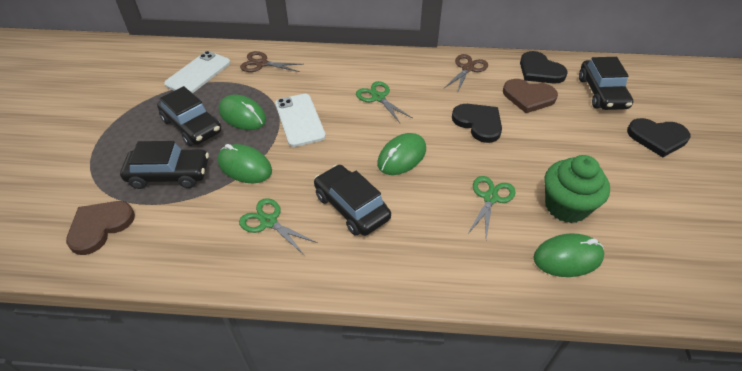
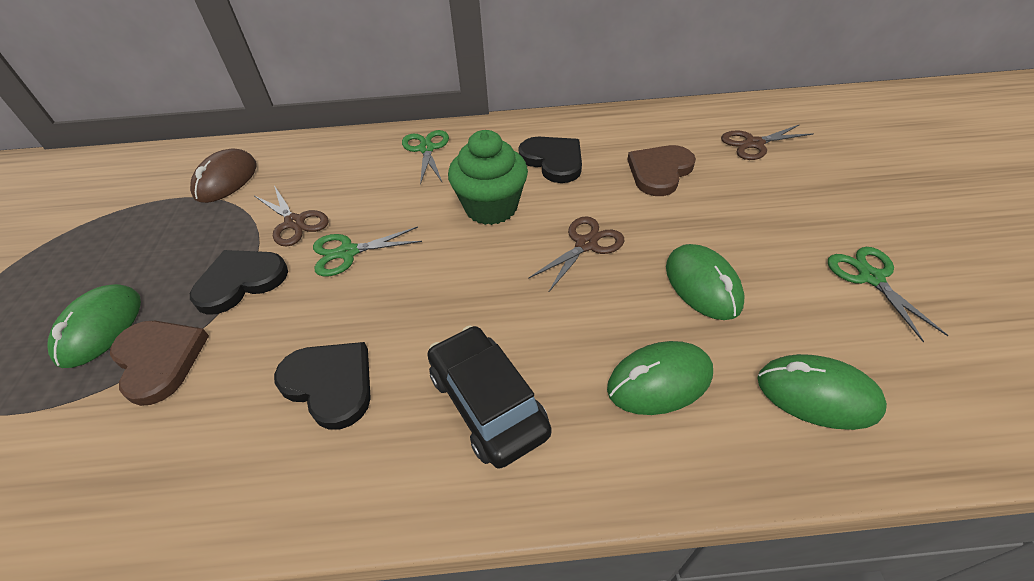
black car: 4 -> 1
brown mouse: 0 -> 1
brown scissors: 2 -> 3
white phone: 2 -> 0

